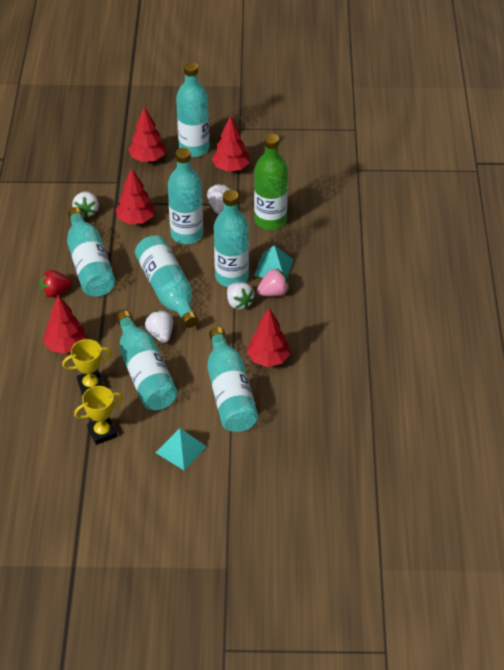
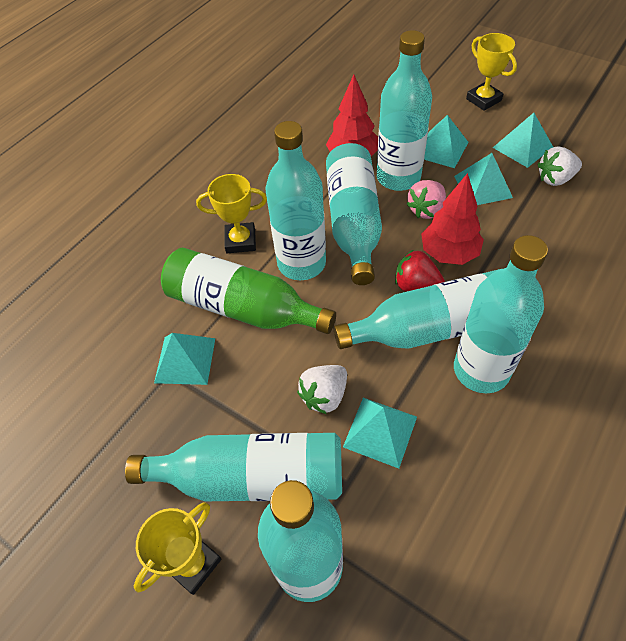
red tree: 5 -> 2
turquoise pyramid: 2 -> 5
white strawberry: 4 -> 2
yellow trophy: 2 -> 3

